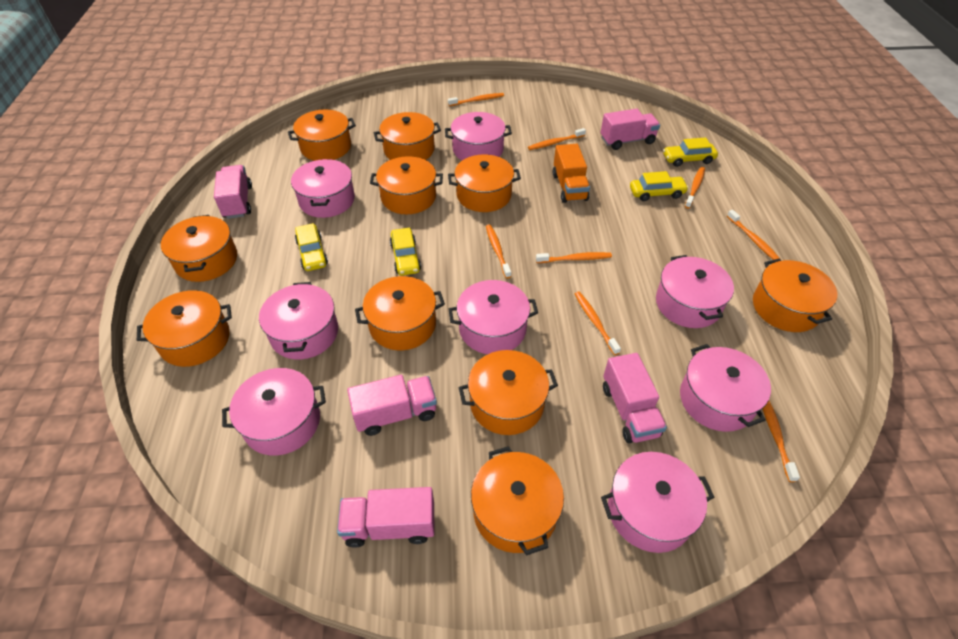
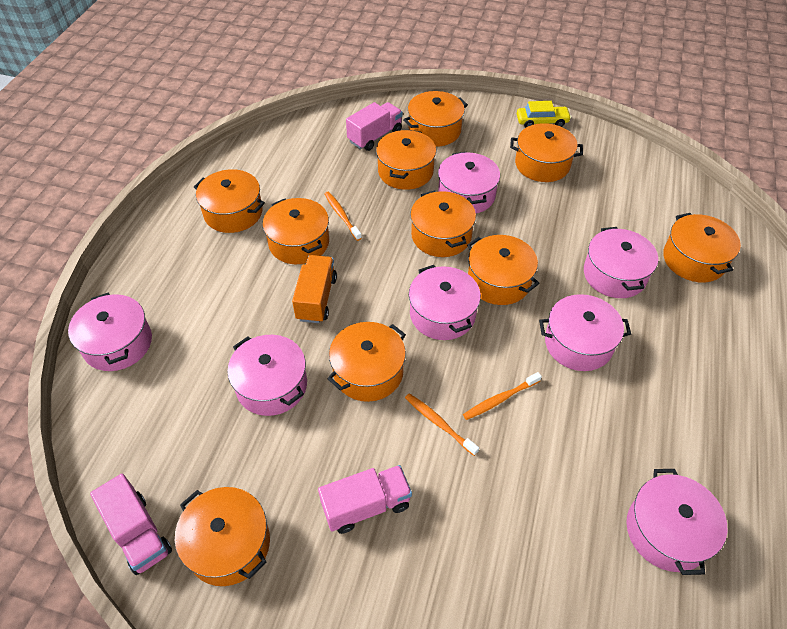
orange toothbrush: 8 -> 3
pink pot: 8 -> 7
pink truck: 5 -> 3
yellow car: 4 -> 1

